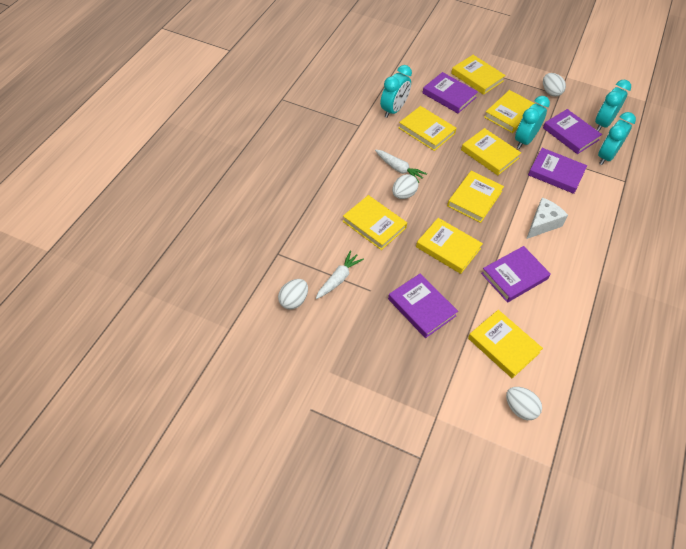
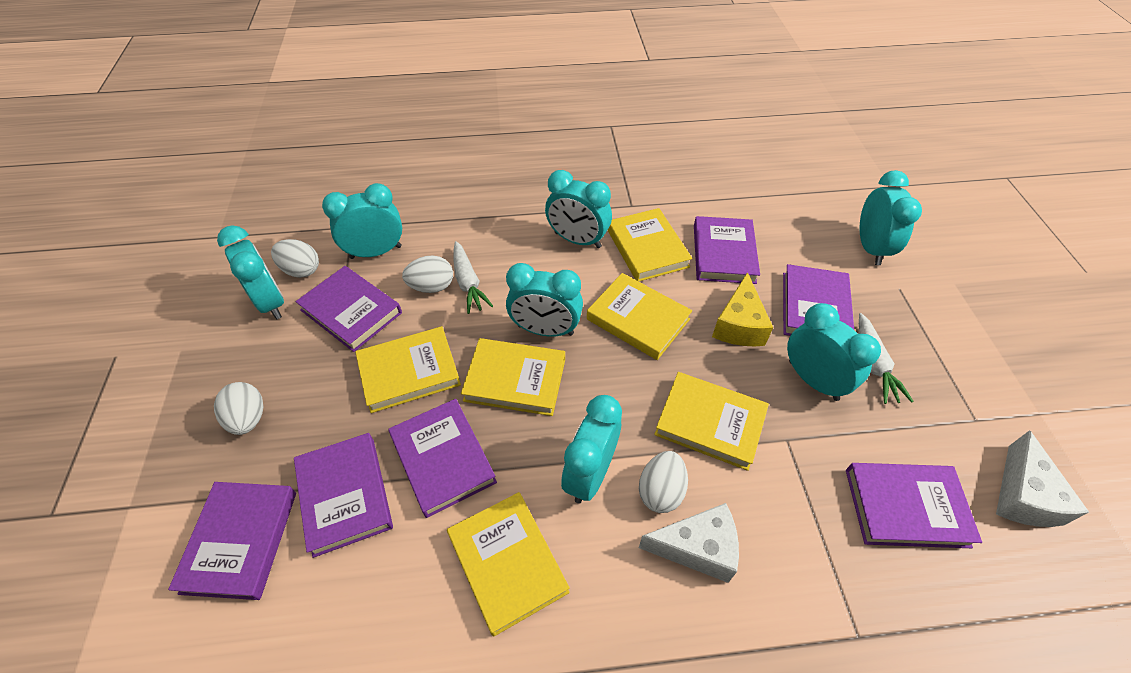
purple book: 5 -> 7
turquoise clock: 4 -> 7
white cheese: 1 -> 2
yellow book: 8 -> 6
yellow cheese: 0 -> 1

